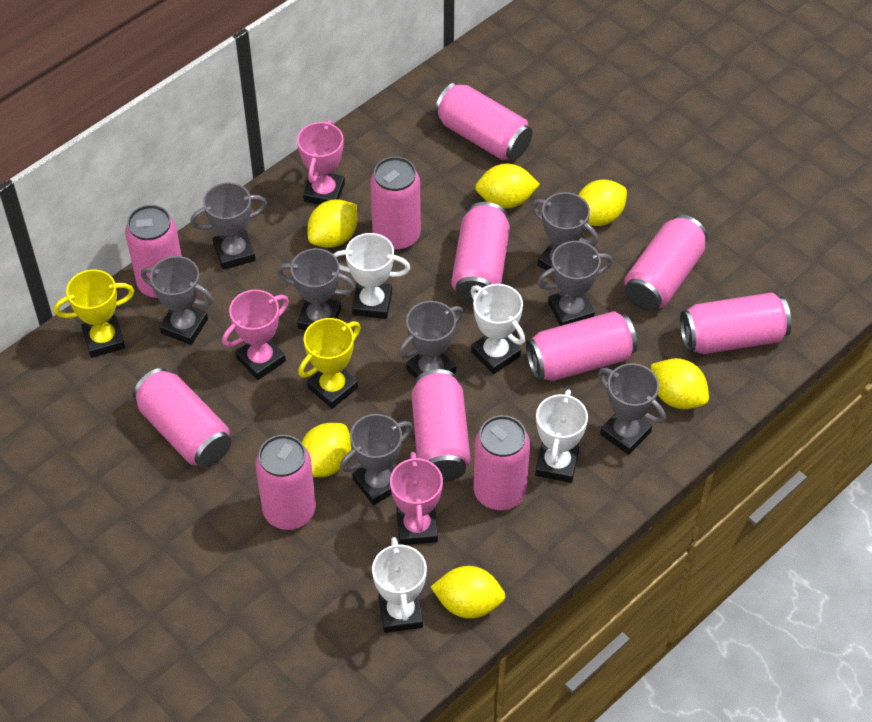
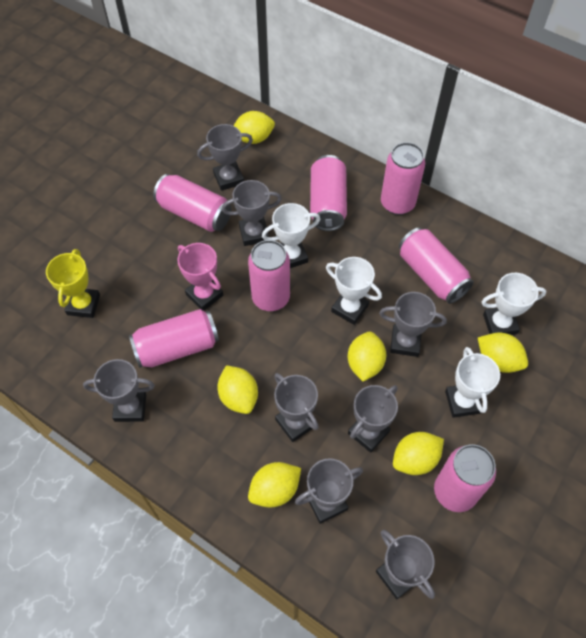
pink can: 11 -> 7
pink trophy: 3 -> 1
yellow trophy: 2 -> 1

